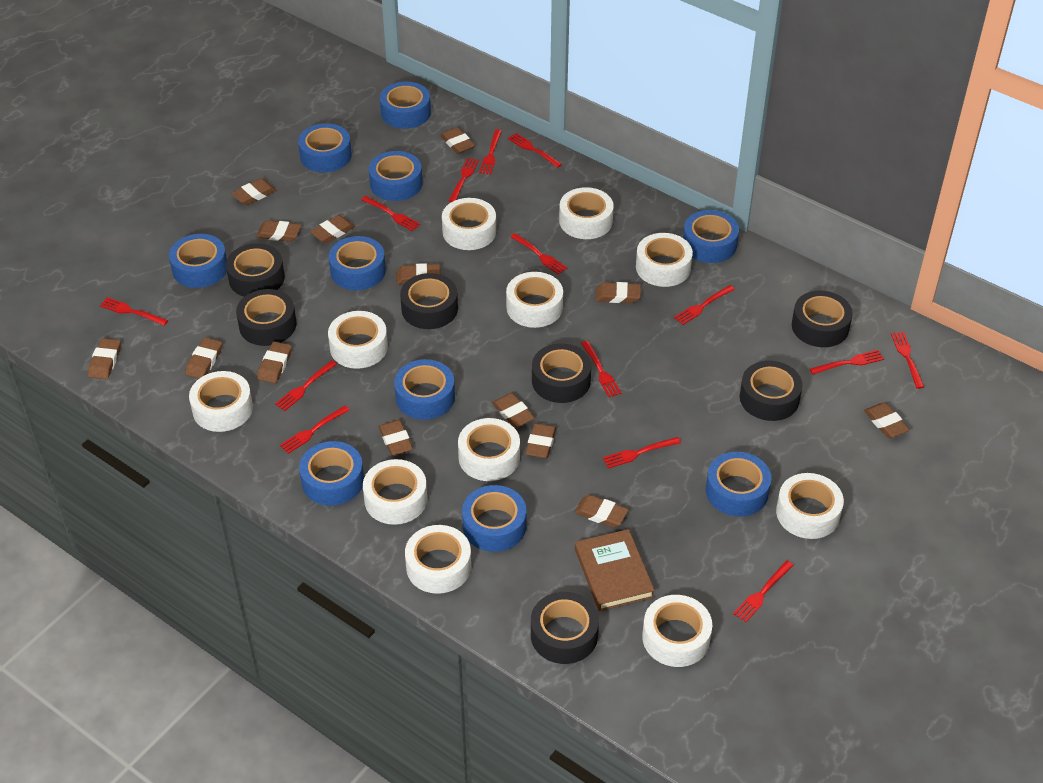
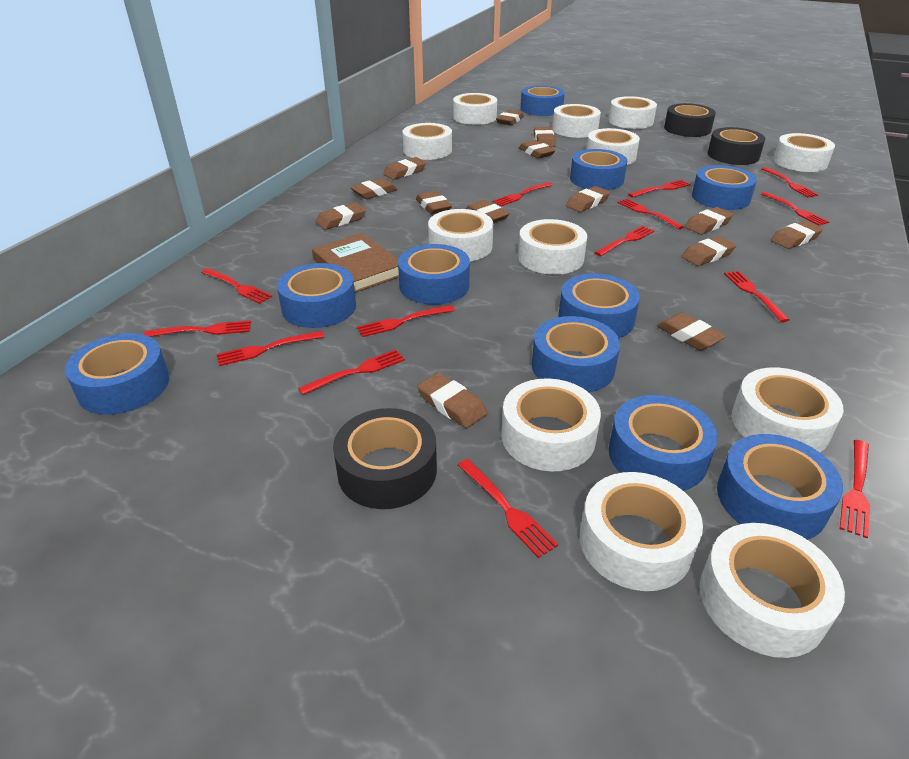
black tape: 7 -> 3
white tape: 11 -> 12

